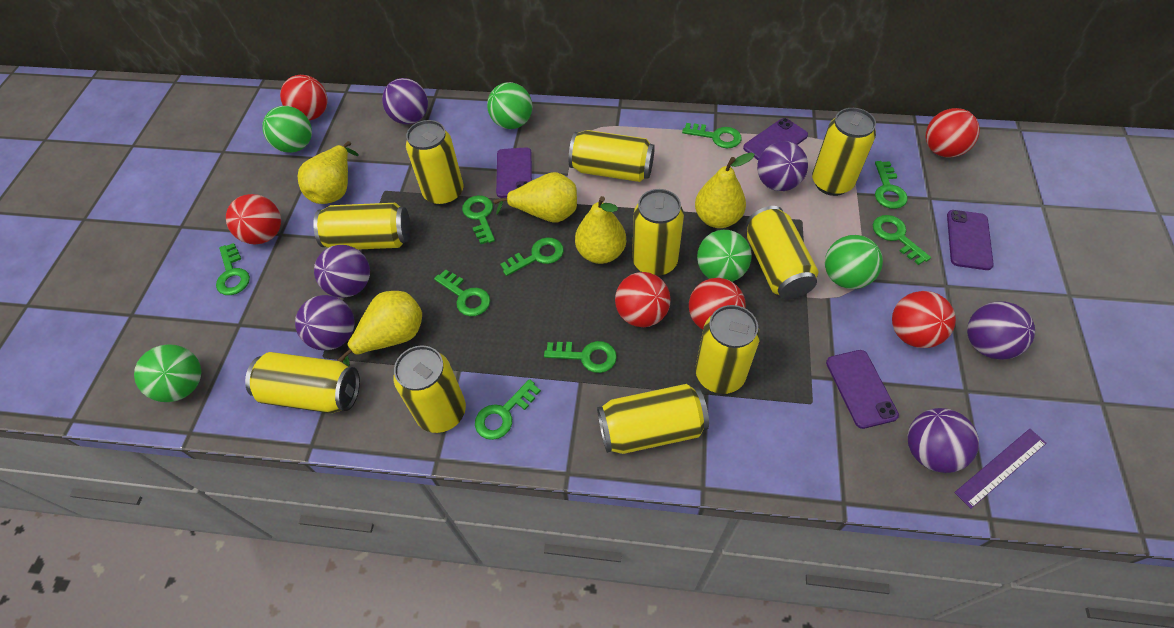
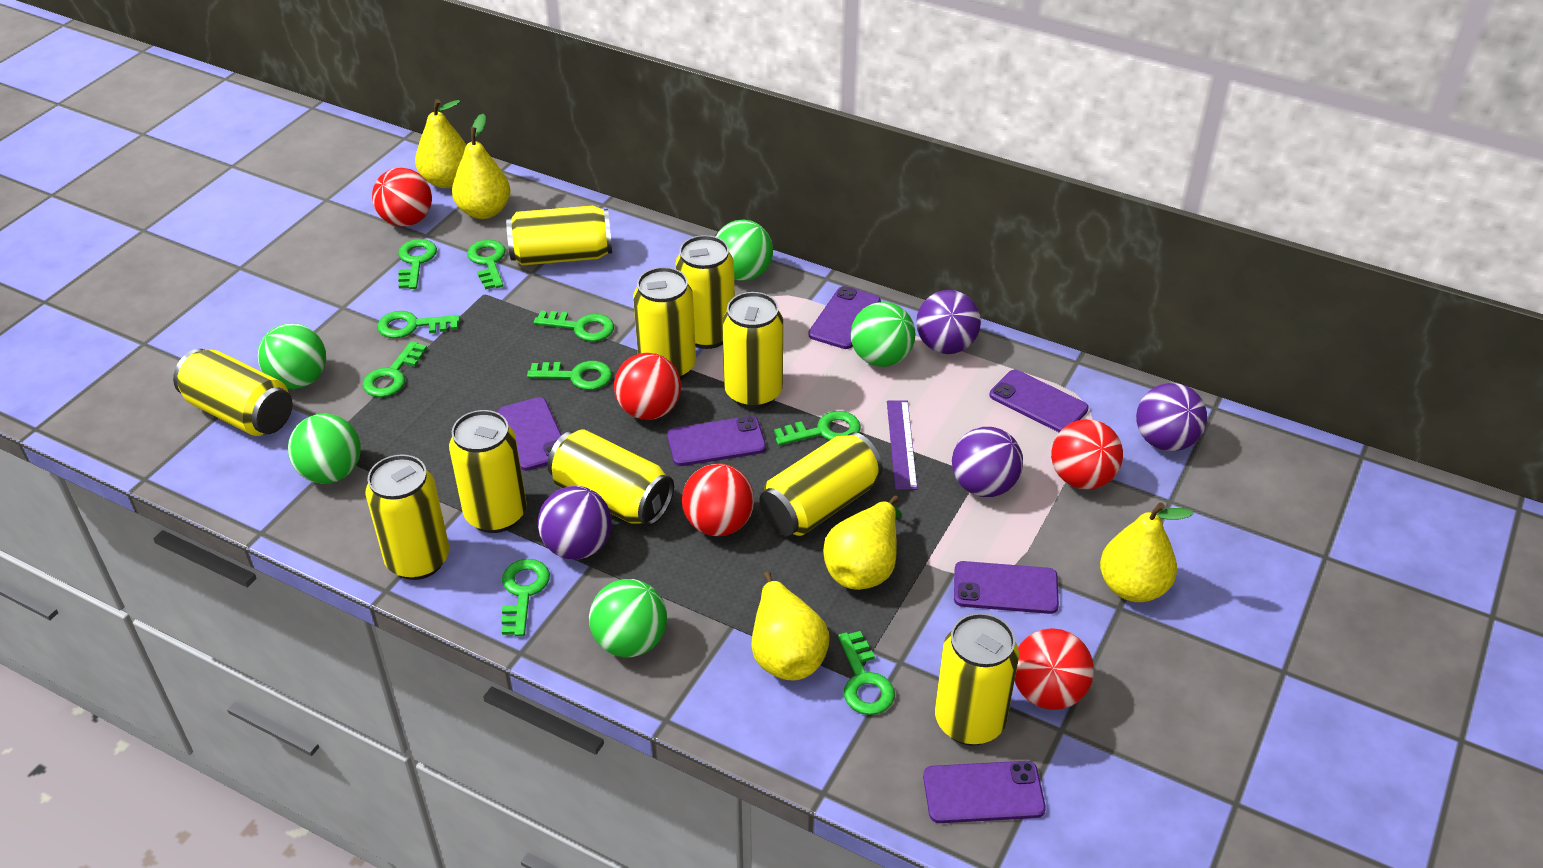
purple ball: 6 -> 4
purple phone: 4 -> 6
red ball: 6 -> 5

